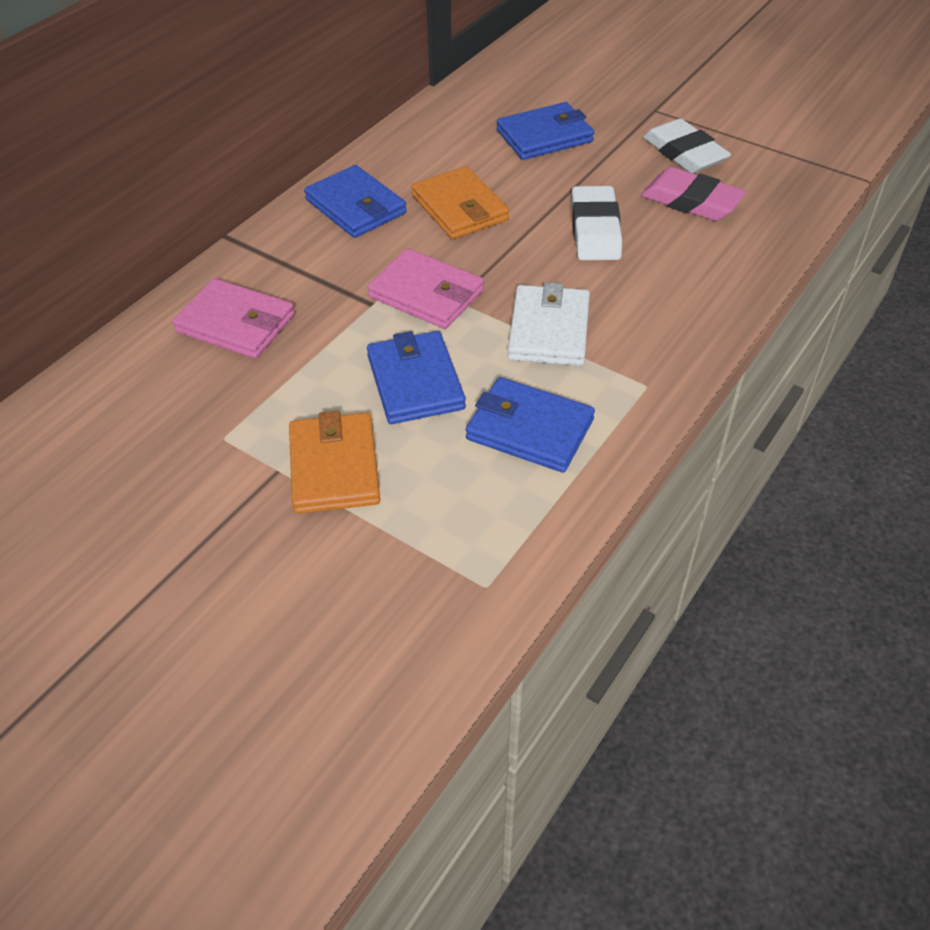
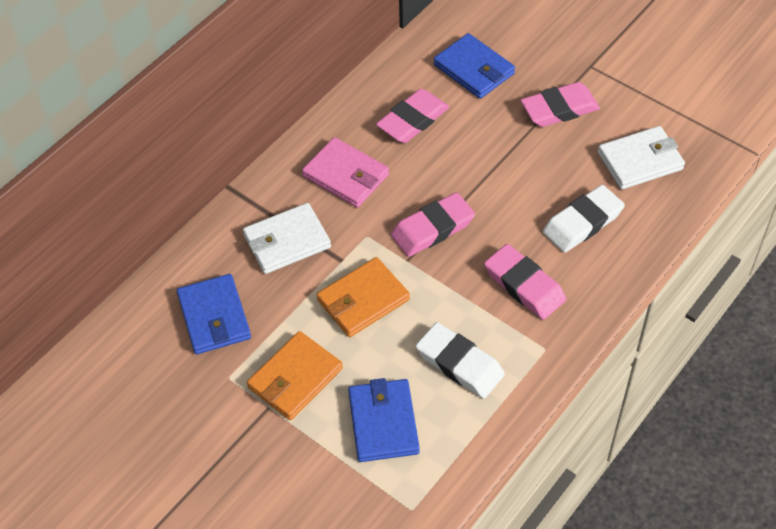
blue wallet: 4 -> 3
pink eraser: 1 -> 4
pink wallet: 2 -> 1
white wallet: 1 -> 2

